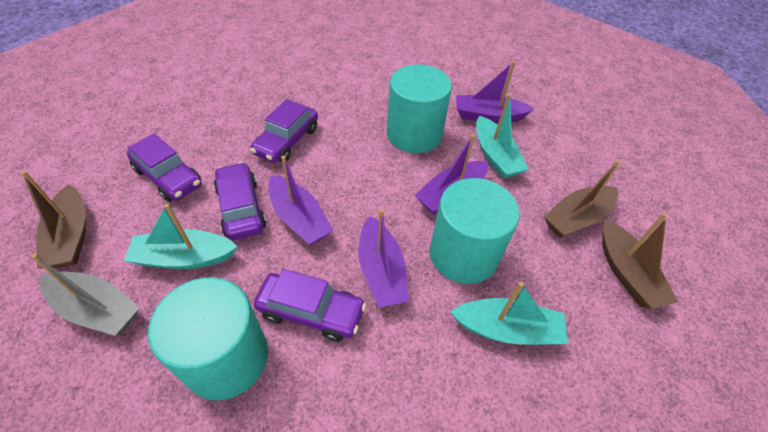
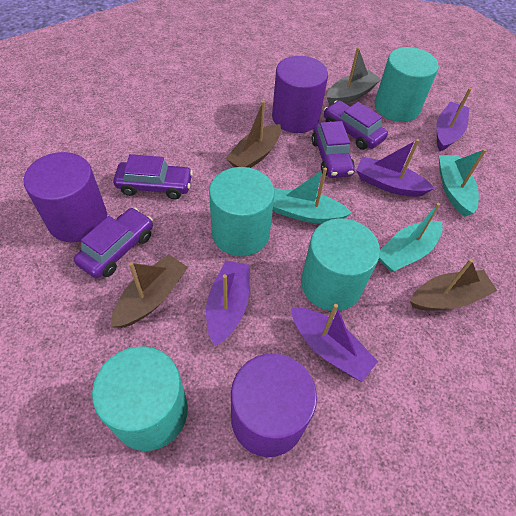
purple cylinder: 0 -> 3
turquoise cylinder: 3 -> 4

